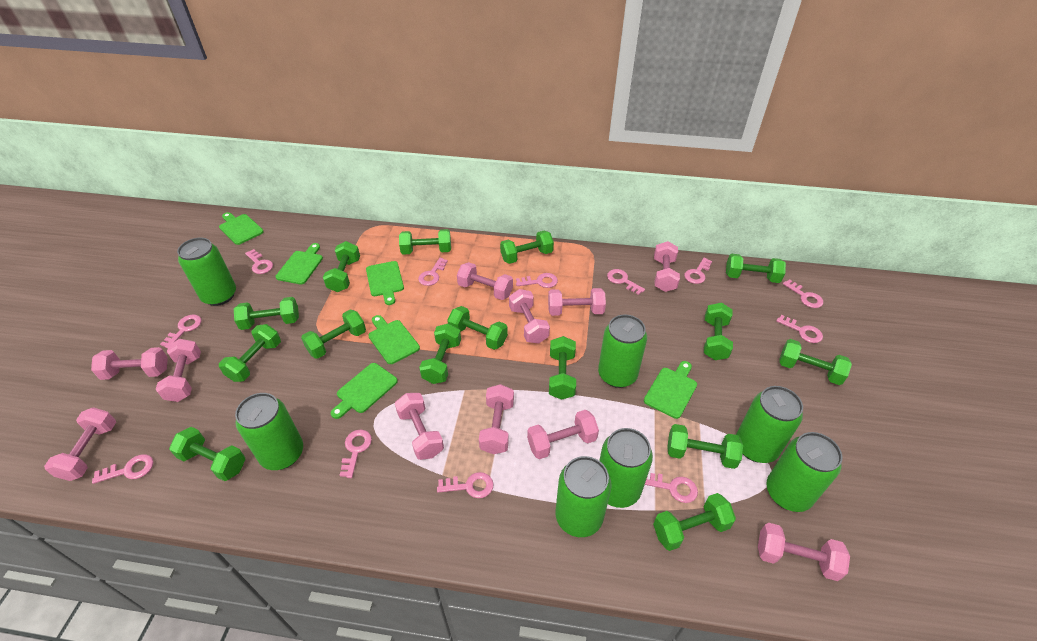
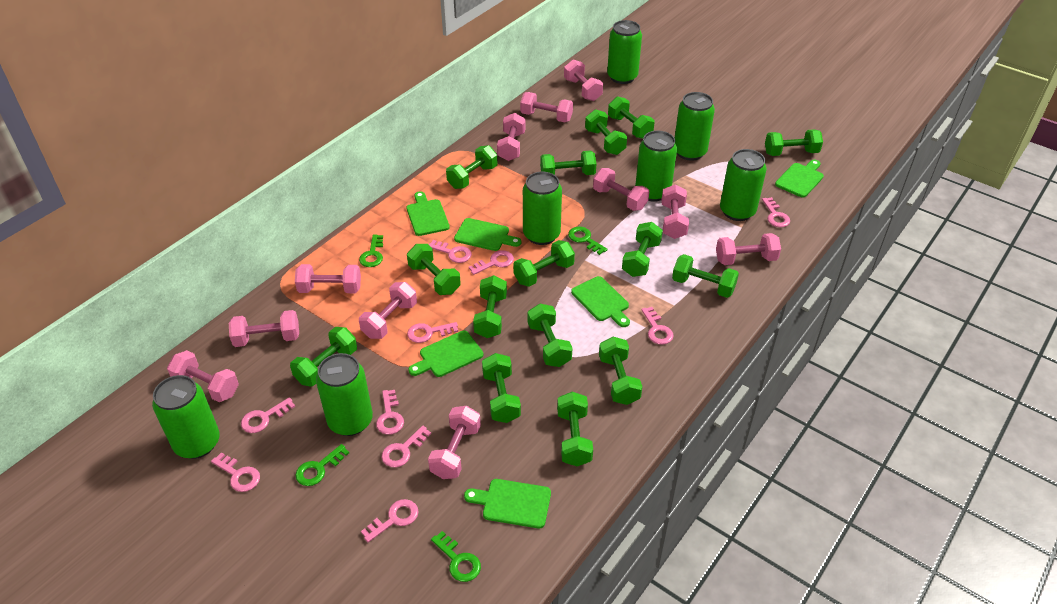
green key: 0 -> 4
pink key: 12 -> 10

